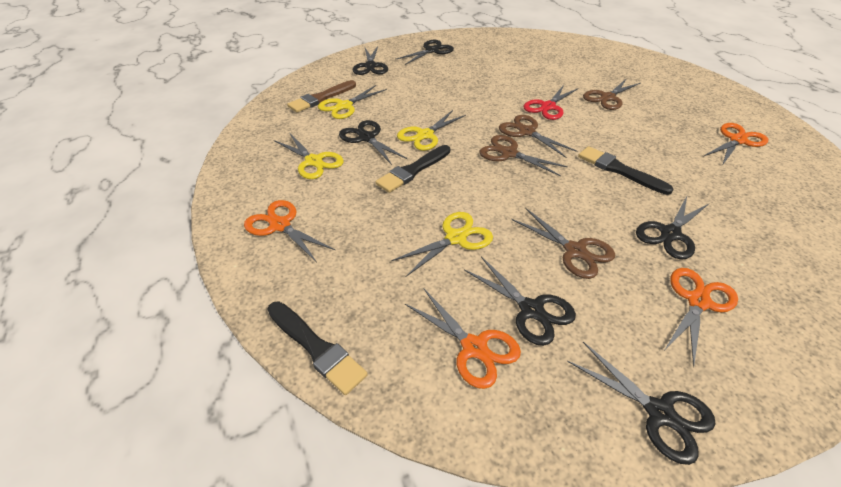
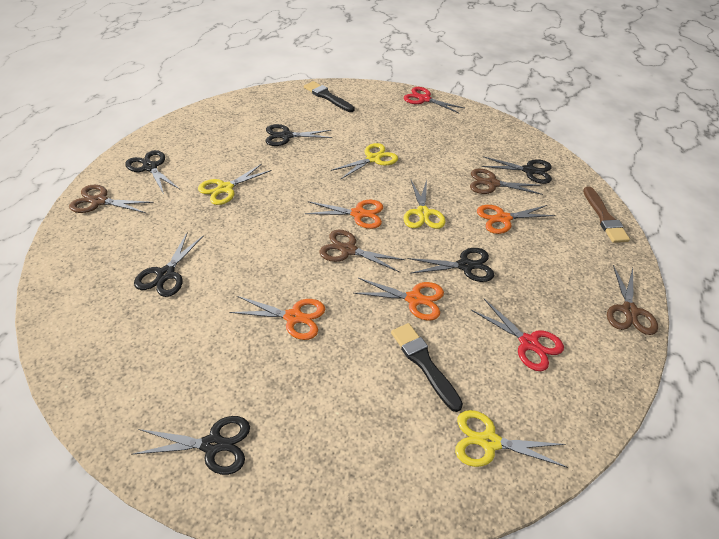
black brush: 3 -> 2
red scissors: 1 -> 2

